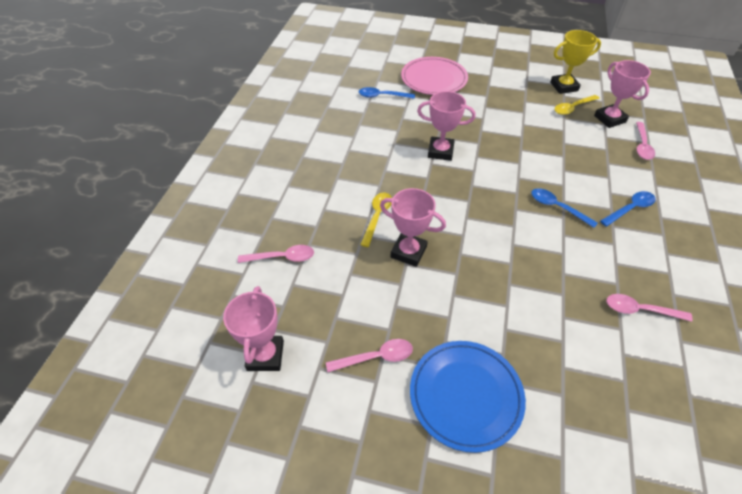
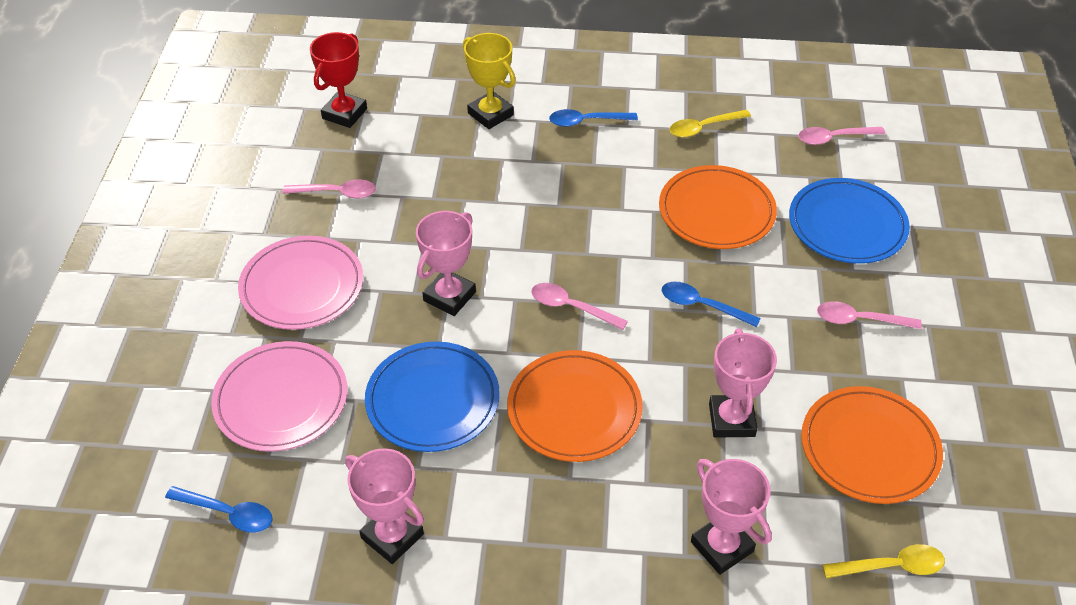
blue plate: 1 -> 2
orange plate: 0 -> 3
pink plate: 1 -> 2
red trophy: 0 -> 1

